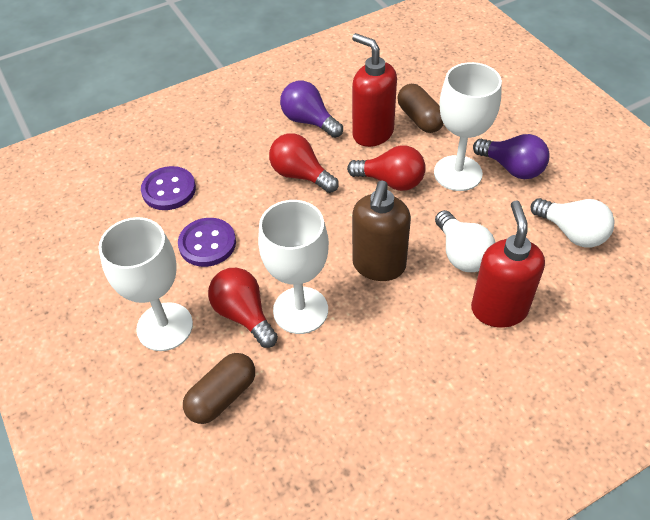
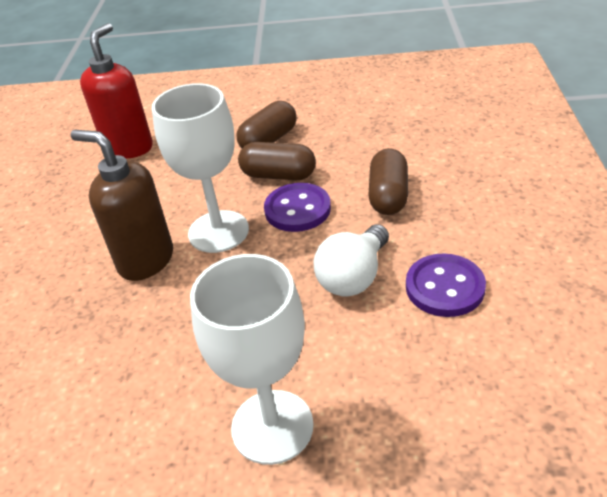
brown capsule: 2 -> 3
purple light bulb: 2 -> 0
red light bulb: 3 -> 0
red soap dispenser: 2 -> 1
white goblet: 3 -> 2
white light bulb: 2 -> 1

